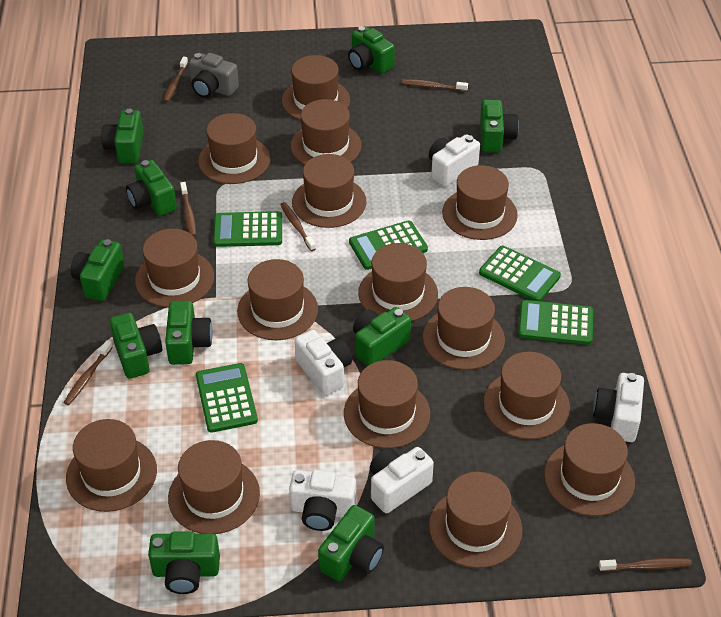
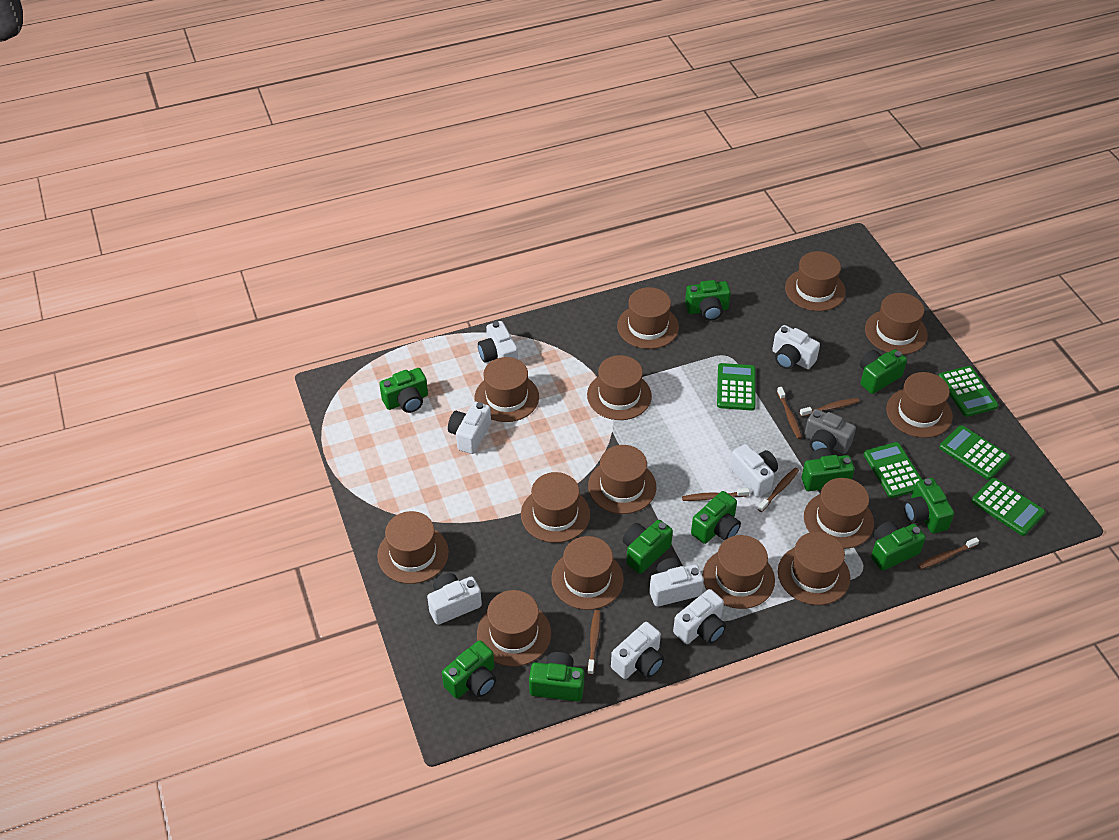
brown hat: 15 -> 14
white camera: 5 -> 8

